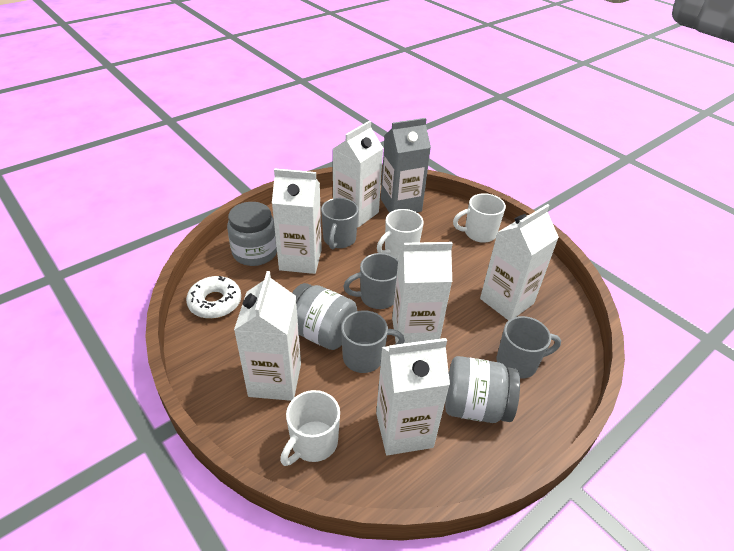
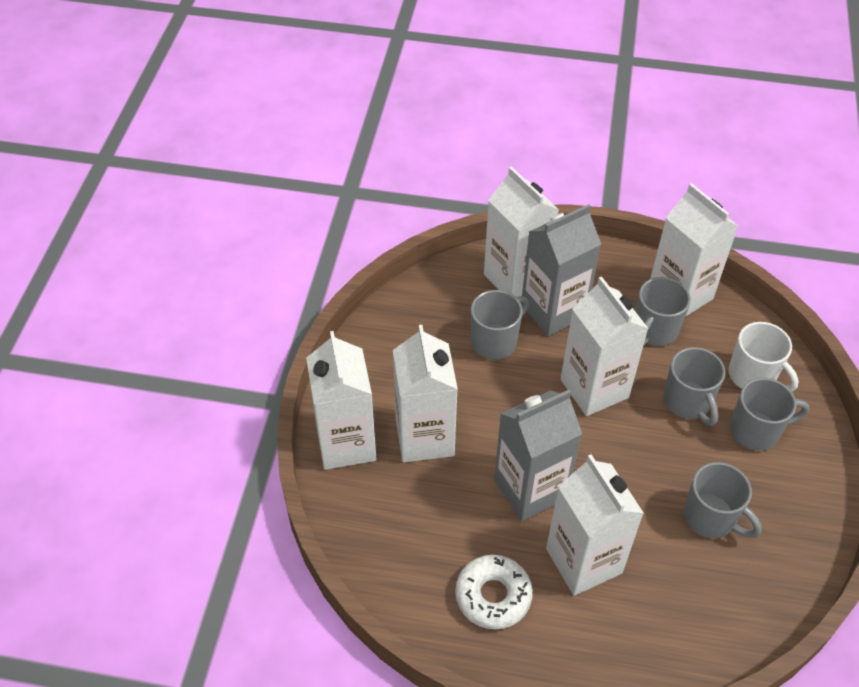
grey carton: 1 -> 2
grey jar: 3 -> 0
grey mug: 4 -> 5
white mug: 3 -> 1

